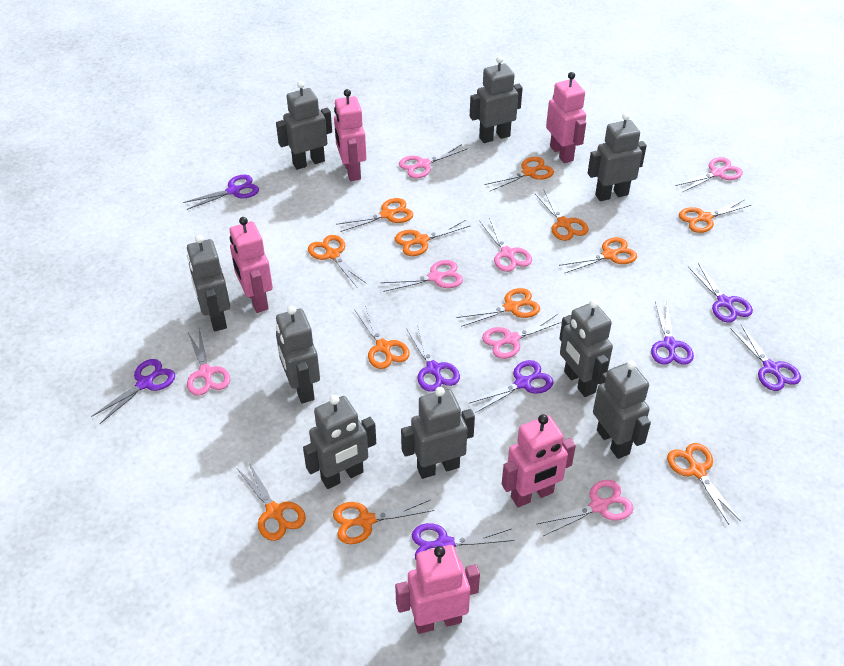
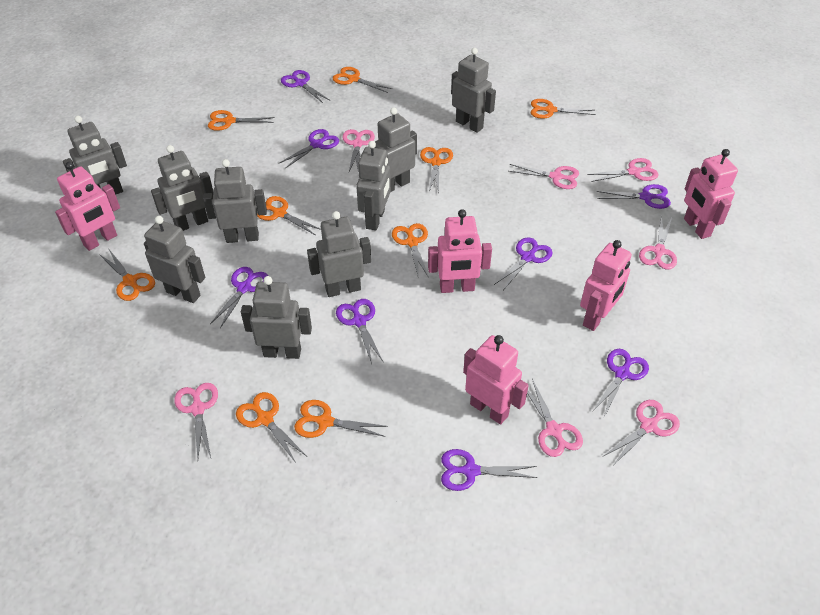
orange scissors: 12 -> 9

